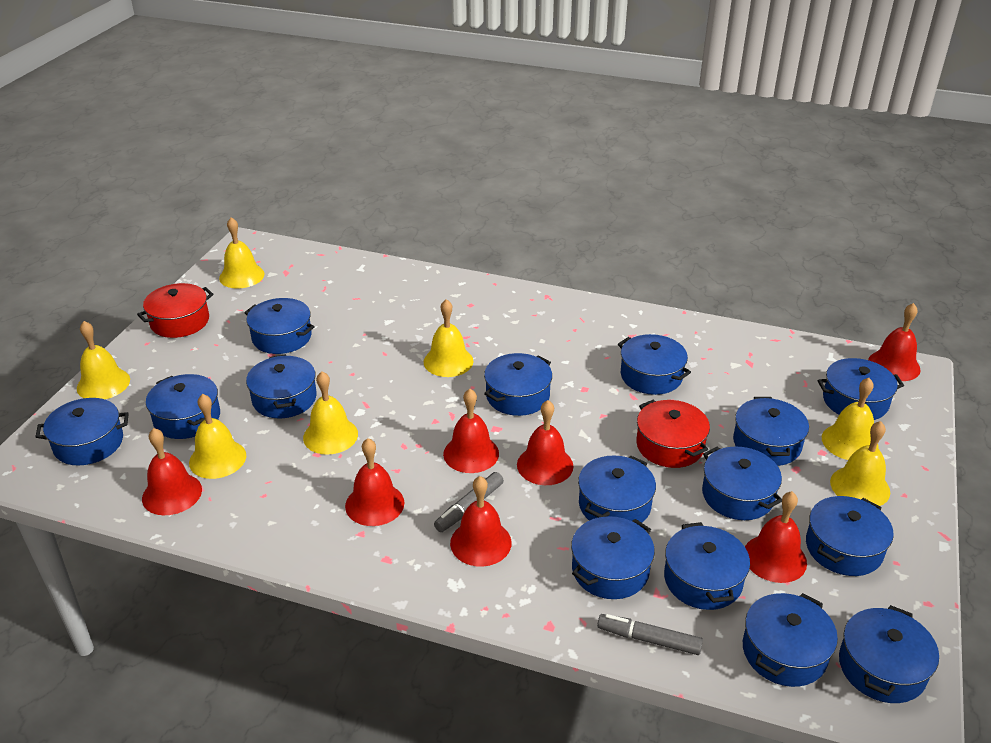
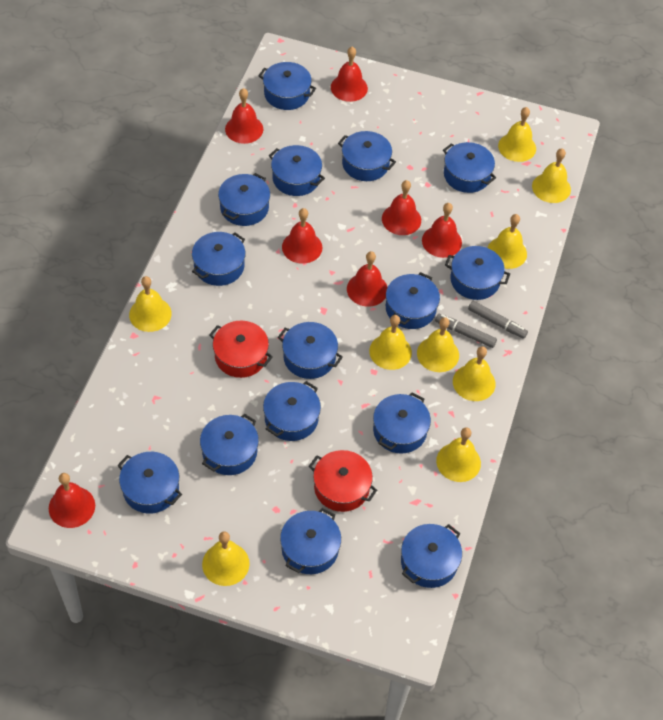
yellow bell: 7 -> 9

